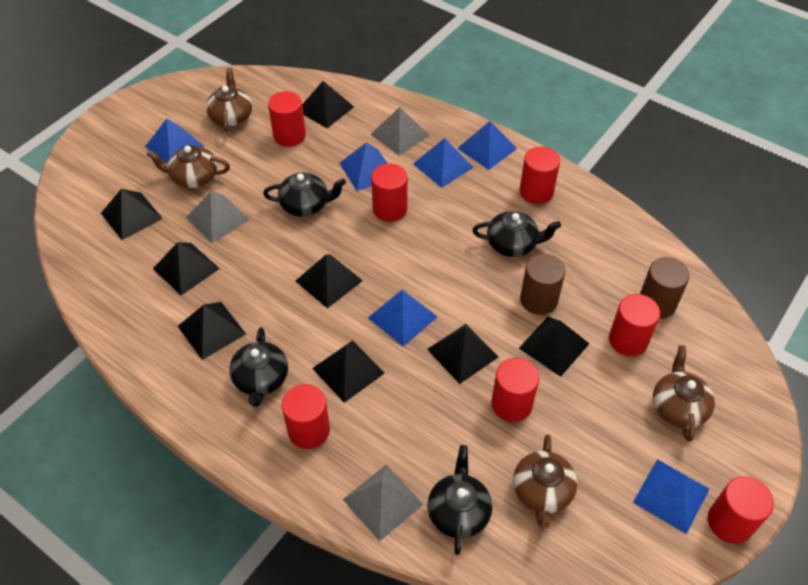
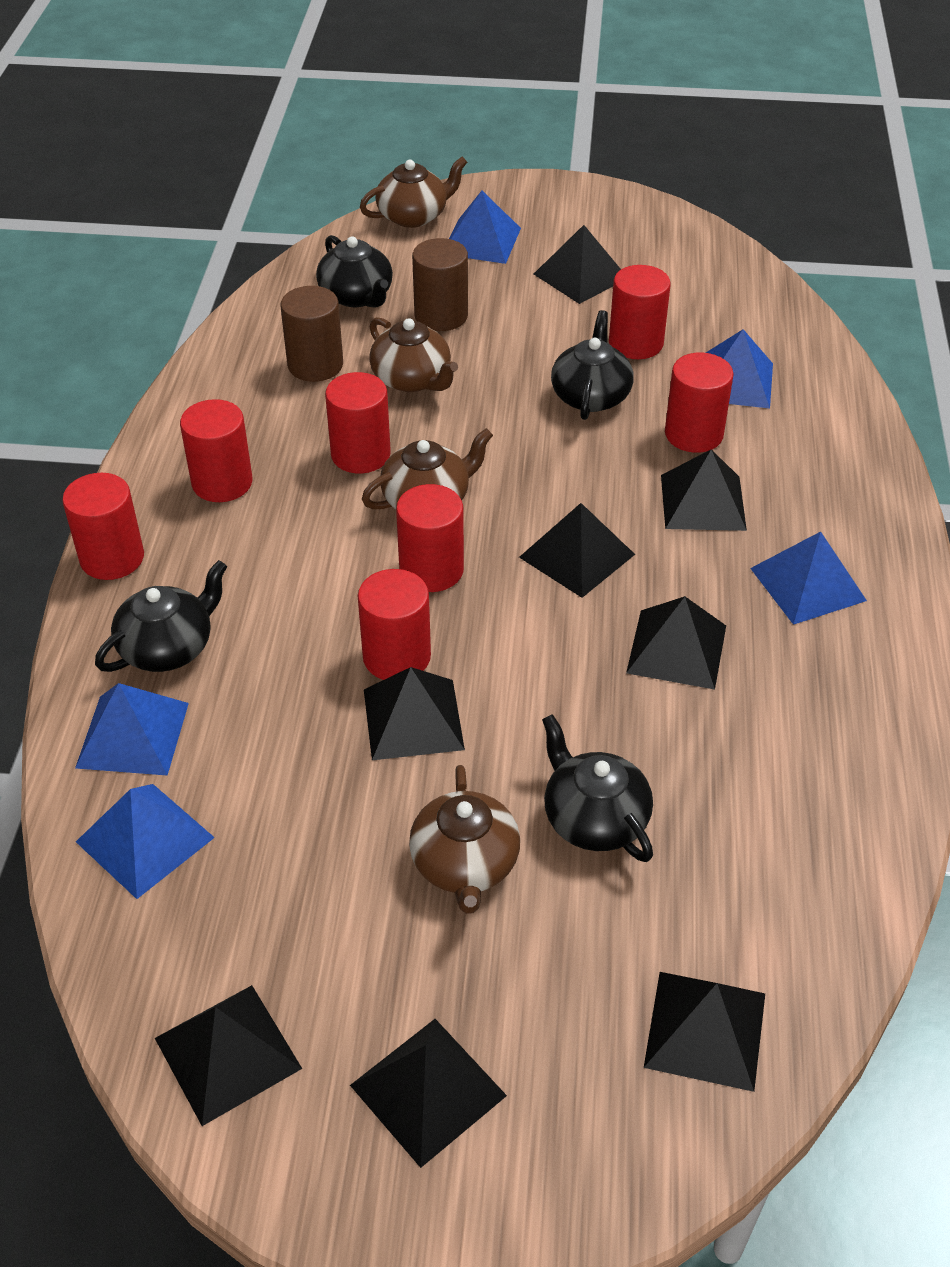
blue pyramid: 6 -> 5
grey pyramid: 3 -> 0

